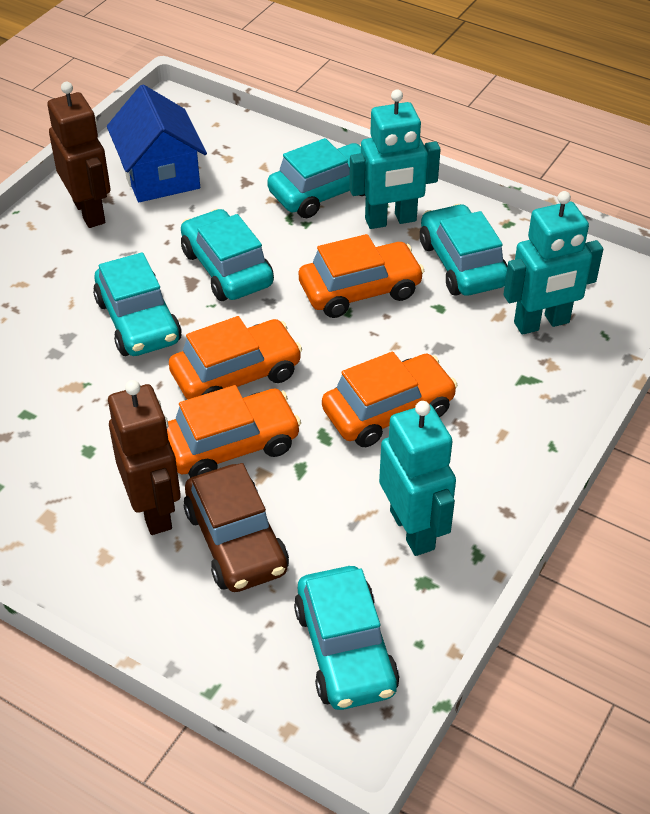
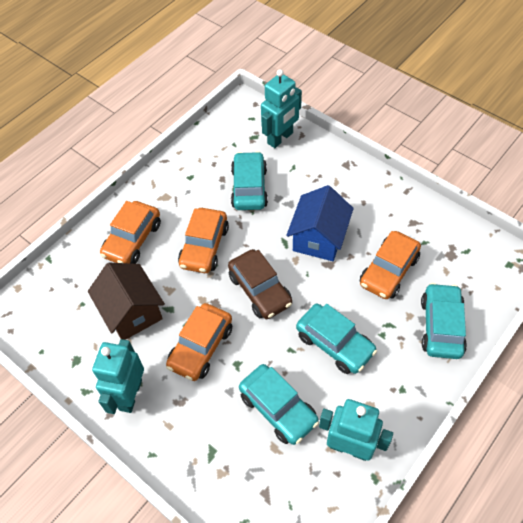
brown house: 0 -> 1
brown robot: 2 -> 0
turquoise car: 5 -> 4

